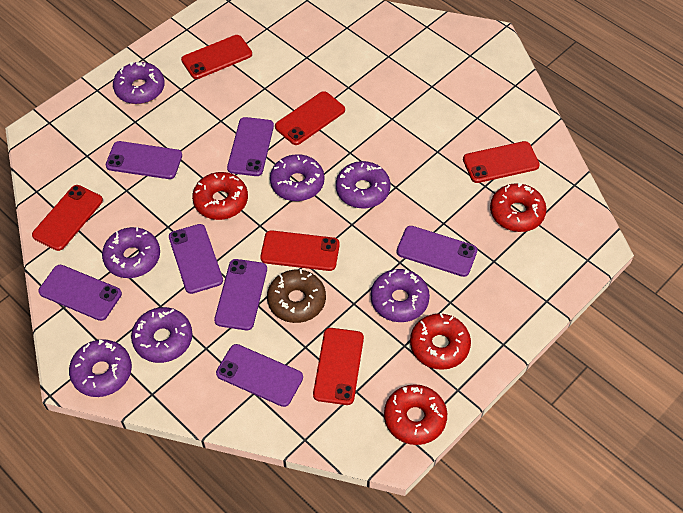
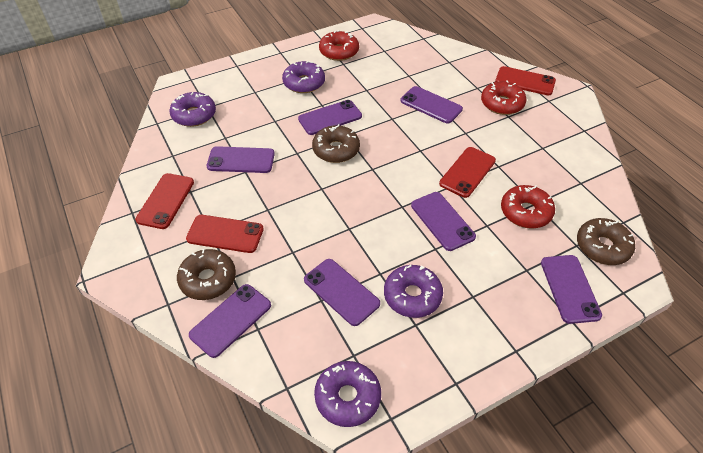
brown donut: 1 -> 3
purple donut: 7 -> 4
red donut: 4 -> 3
red phone: 6 -> 4

